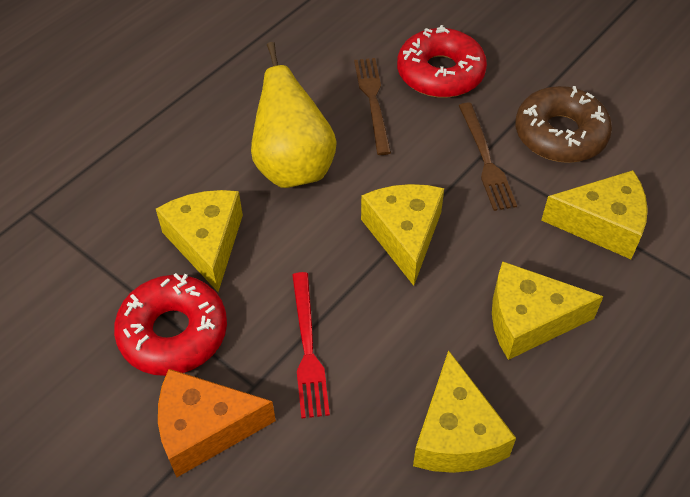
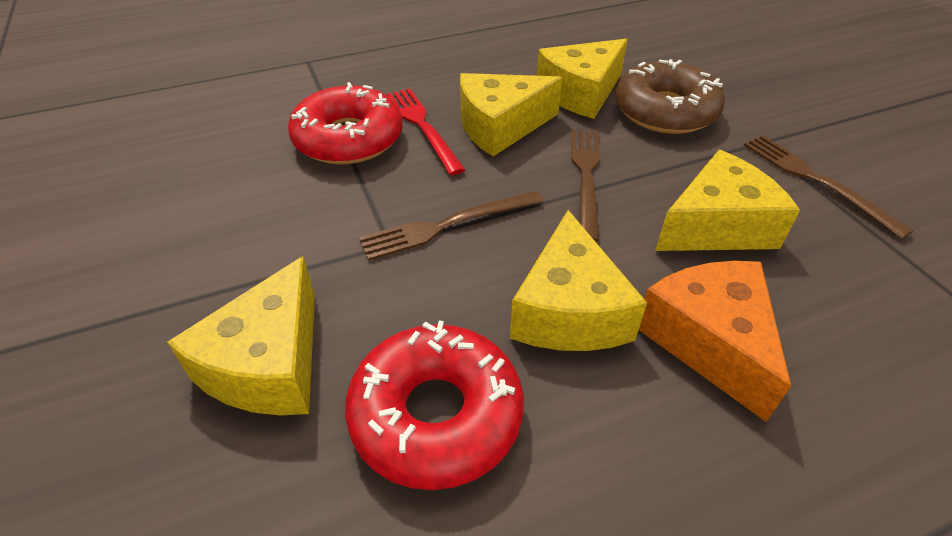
brown fork: 2 -> 3
yellow pear: 1 -> 0

